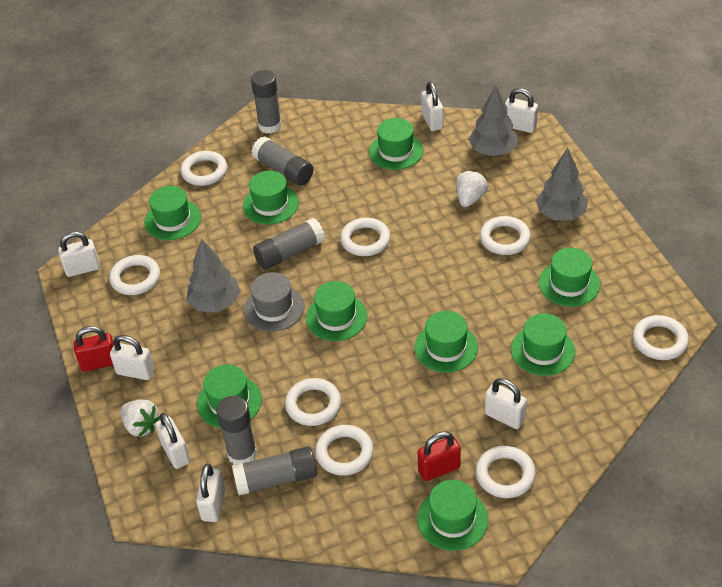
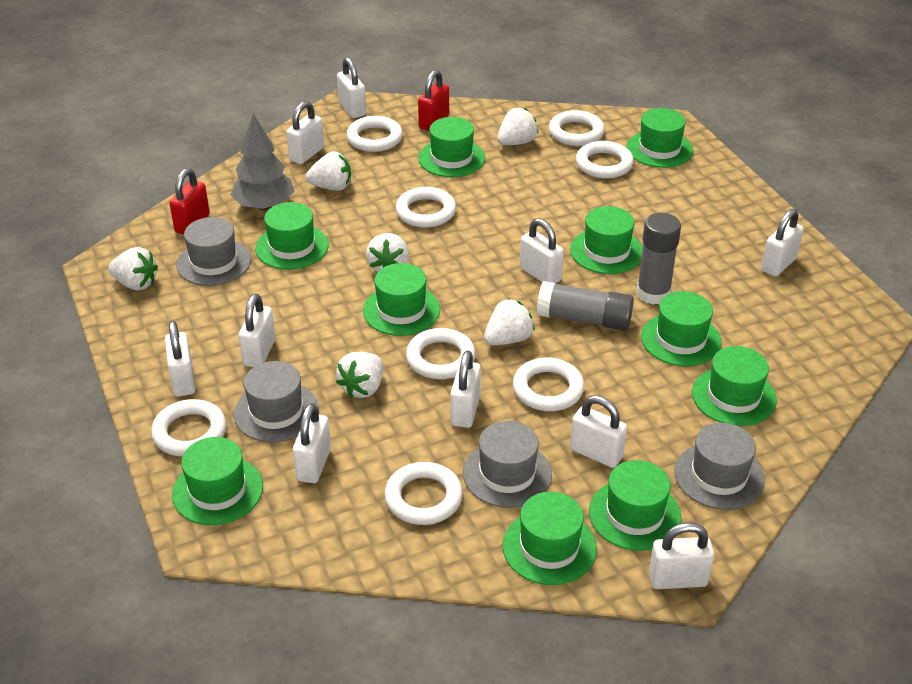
green hat: 9 -> 10
grey glue stick: 5 -> 2
grey hat: 1 -> 4
grey tree: 3 -> 1
white padlock: 7 -> 10
white strawberry: 2 -> 6

